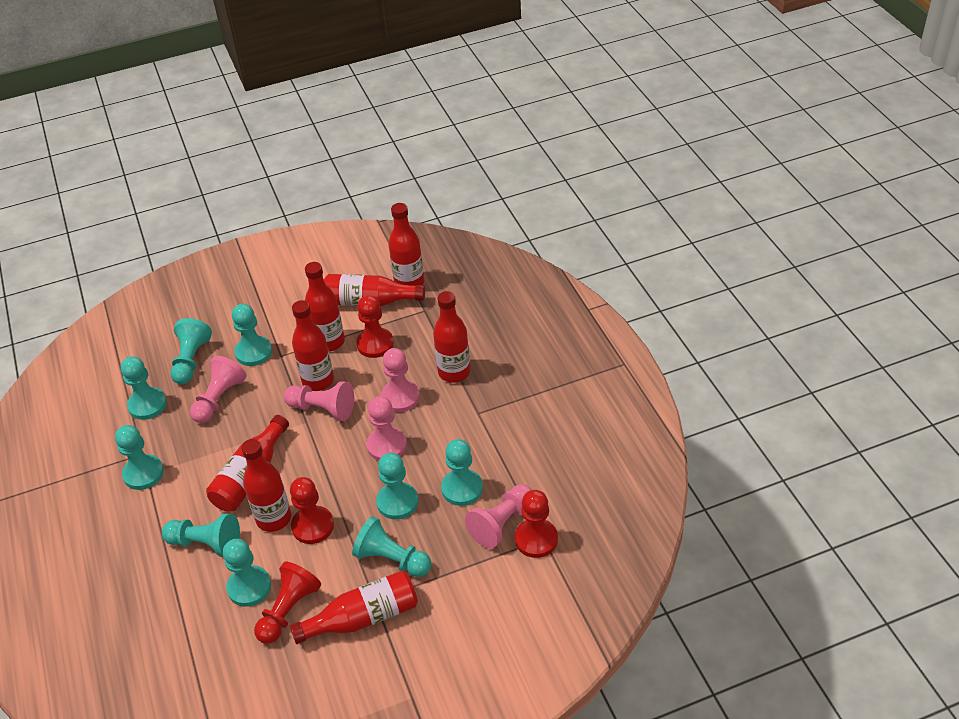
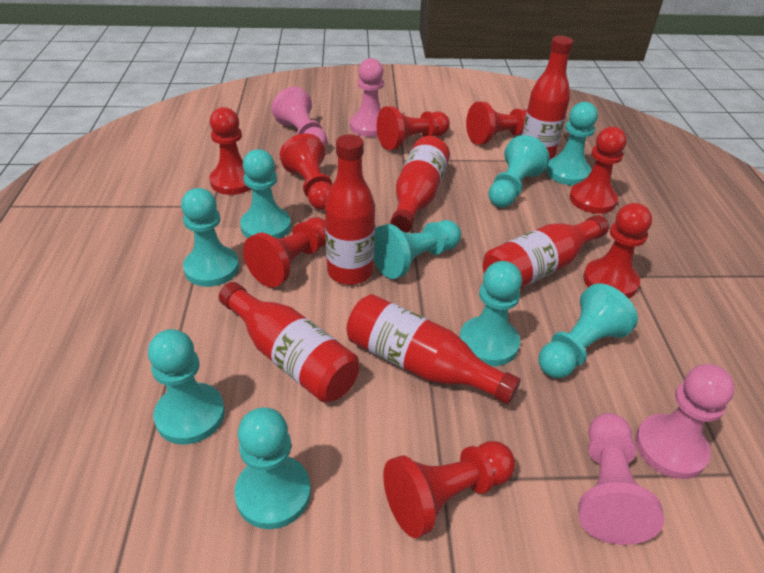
pink pawn: 5 -> 4
red bottle: 8 -> 6
red pawn: 4 -> 8

